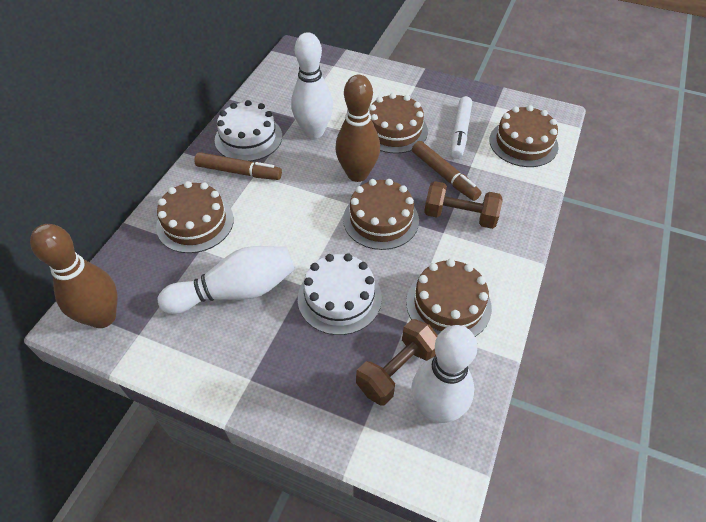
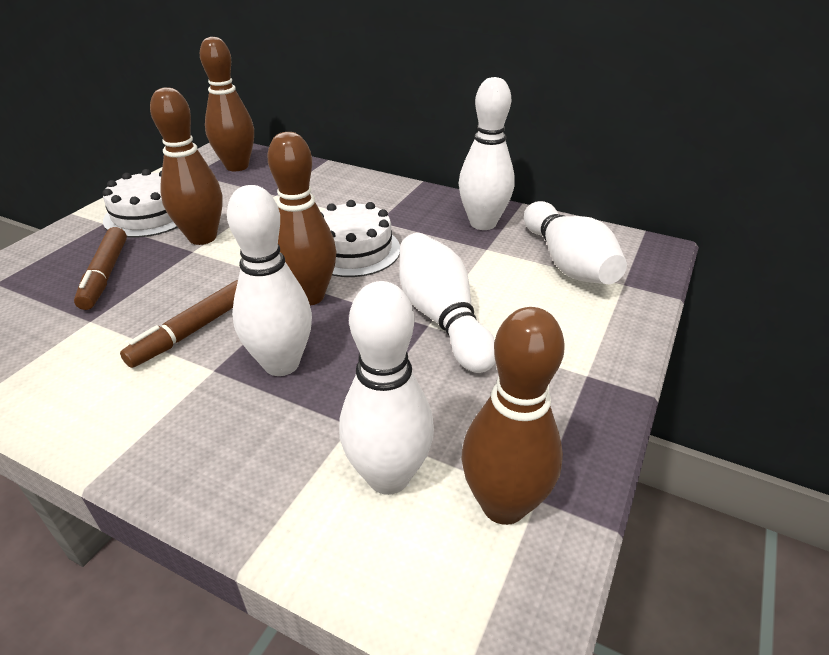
brown bowling pin: 2 -> 4
brown cake: 5 -> 0
brown dumbbell: 2 -> 0
white bowling pin: 3 -> 5
white marker: 1 -> 0

